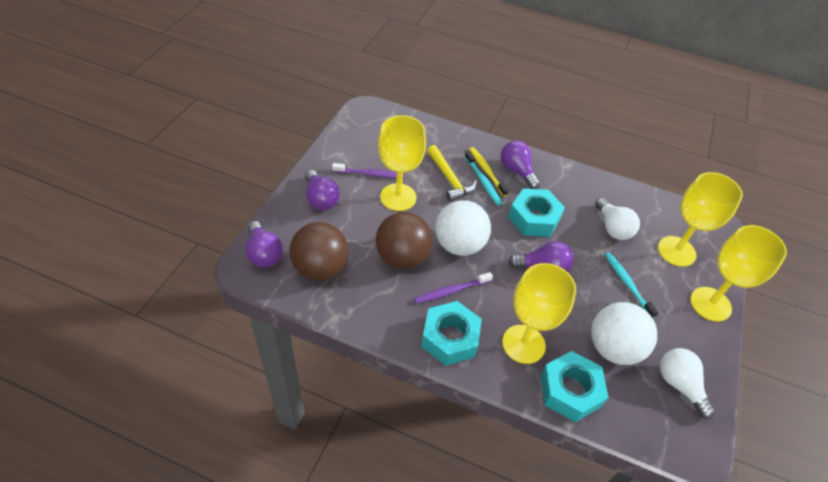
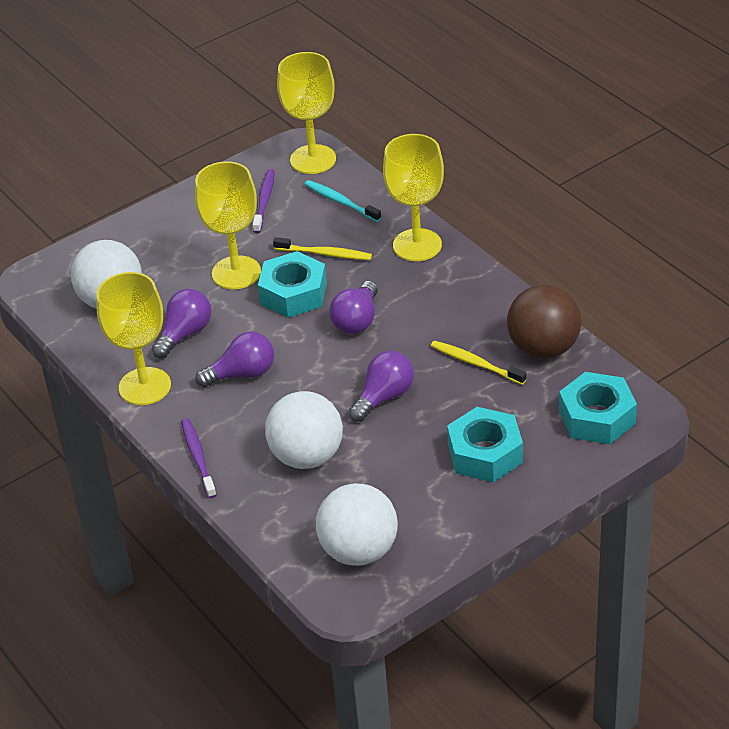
brown ball: 2 -> 1
turquoise toothbrush: 2 -> 1
white ball: 2 -> 3
white light bulb: 2 -> 0
yellow hammer: 1 -> 0
yellow toothbrush: 1 -> 2

